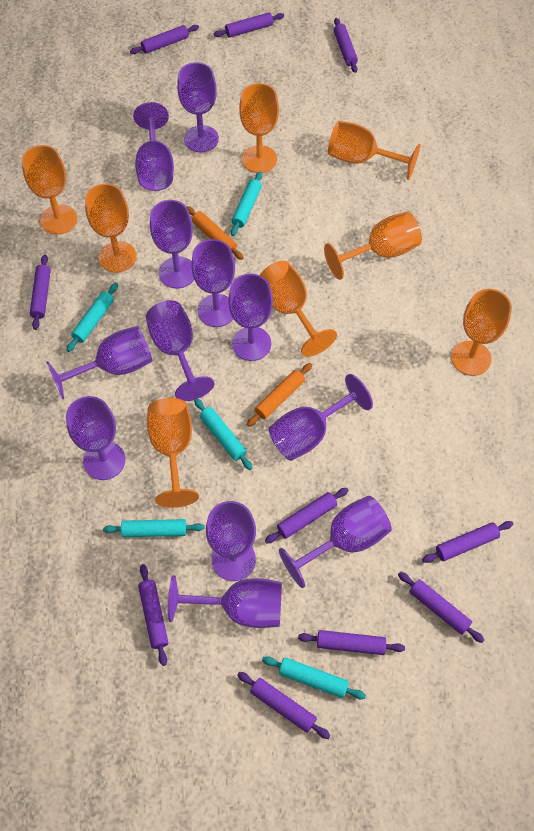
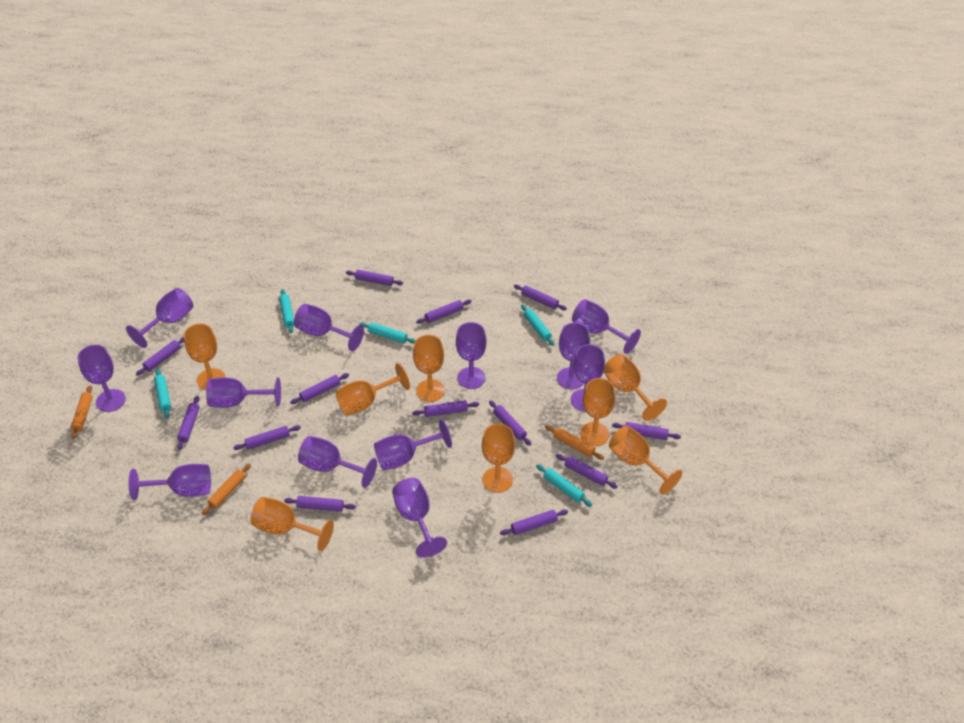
orange rolling pin: 2 -> 3
purple rolling pin: 10 -> 13

